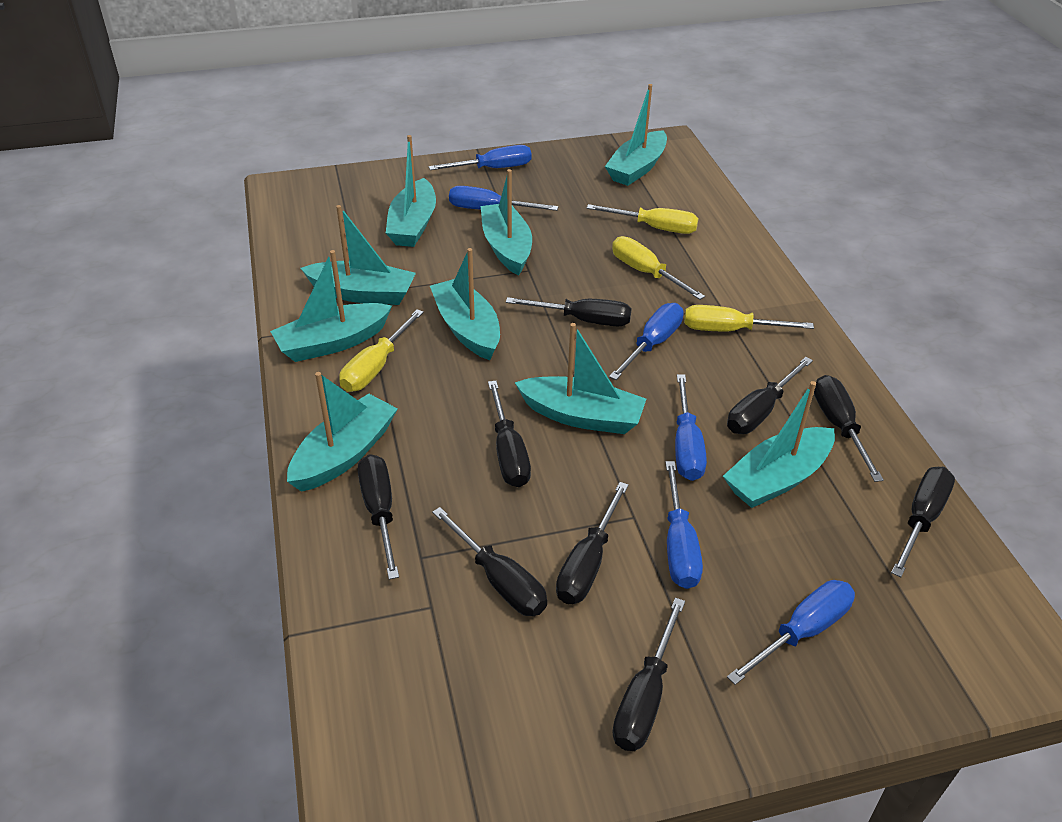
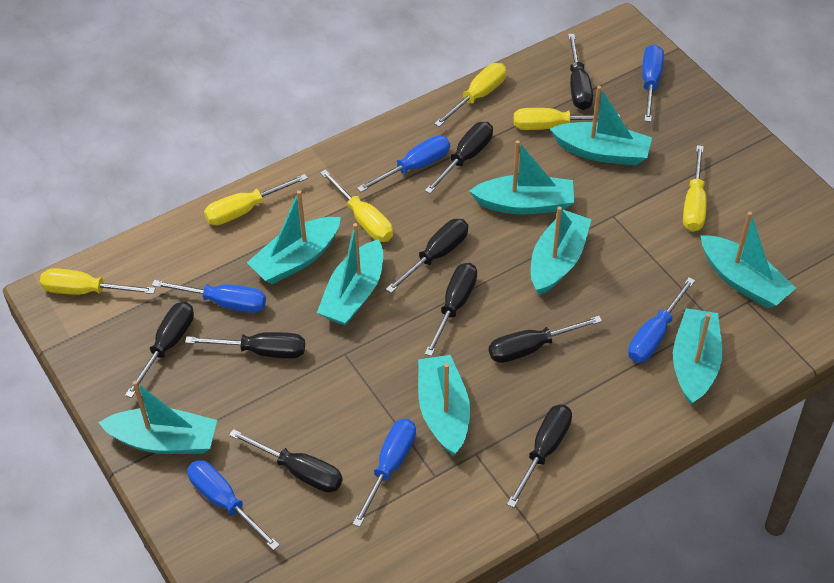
yellow screwdriver: 4 -> 6

